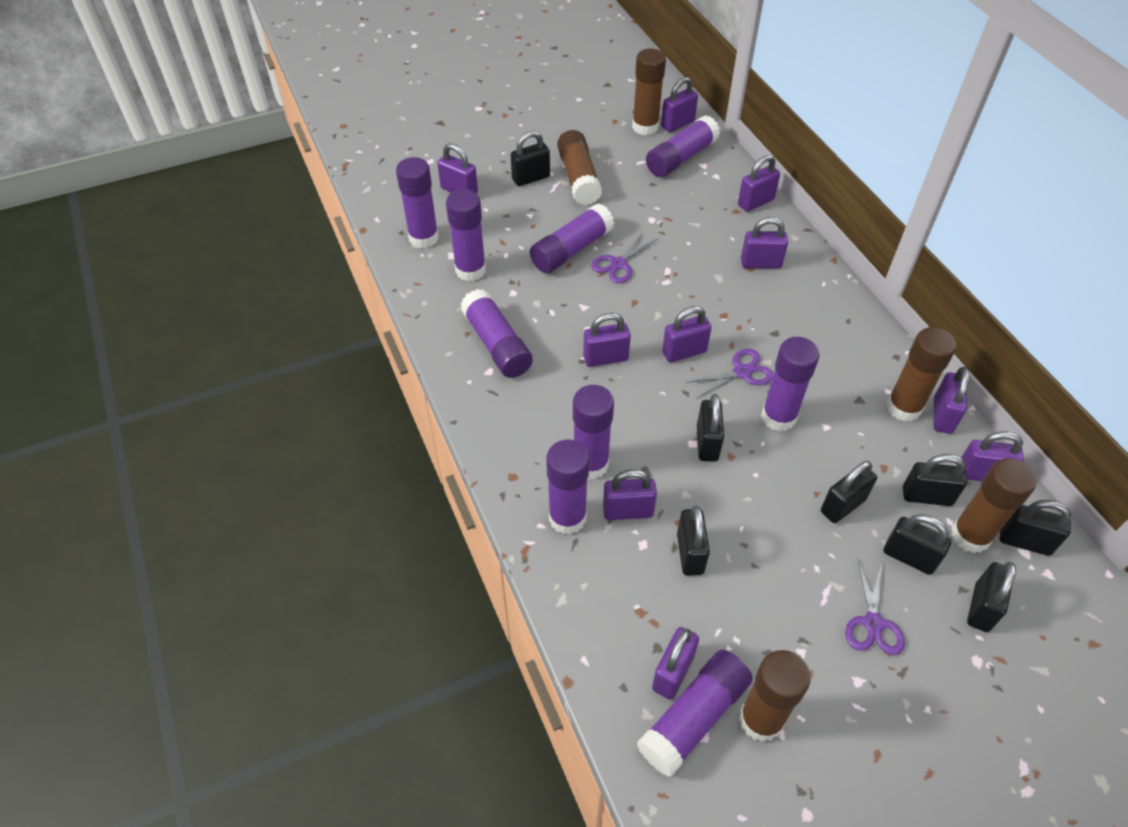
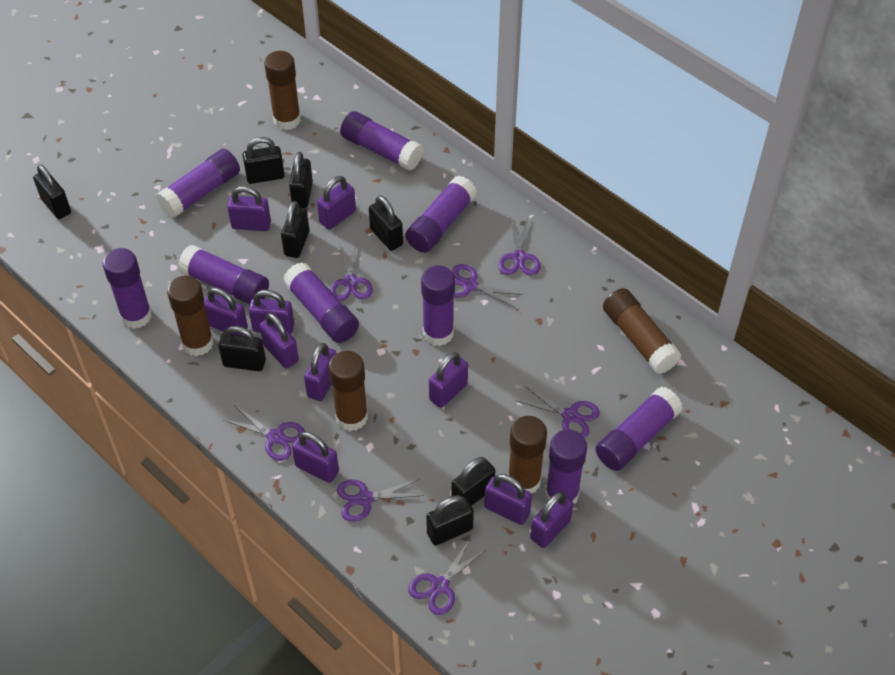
purple scissors: 3 -> 7

